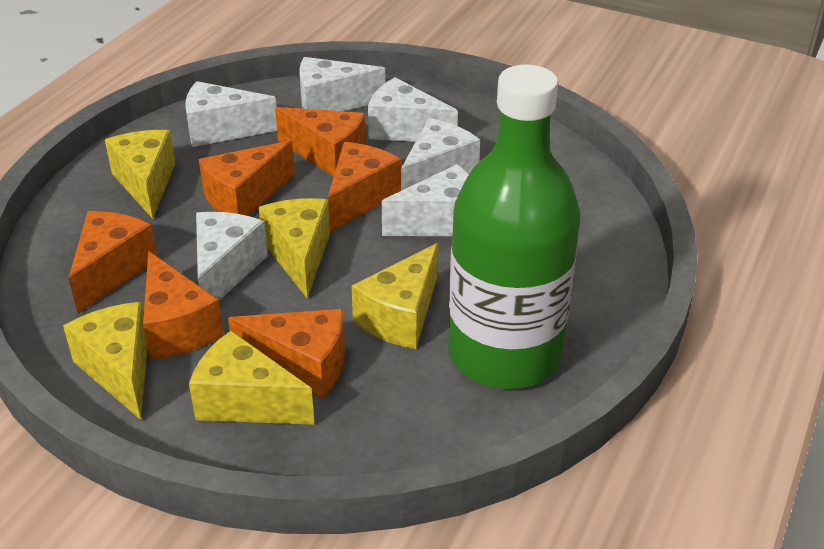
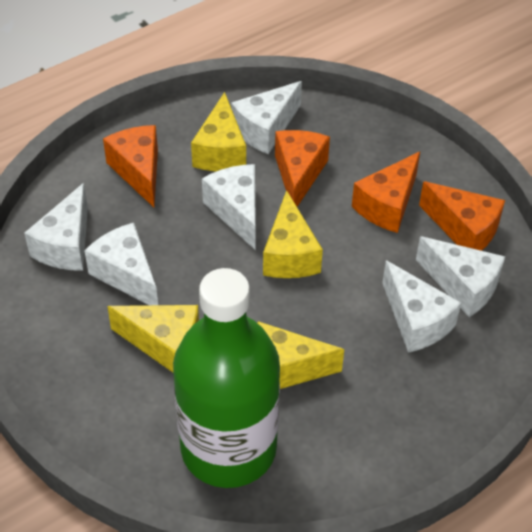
orange cheese: 6 -> 4
yellow cheese: 5 -> 4

